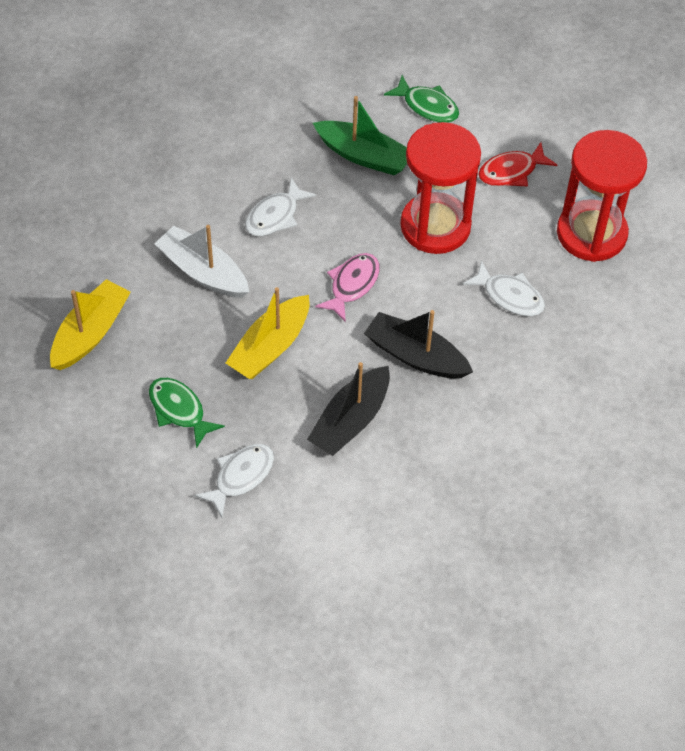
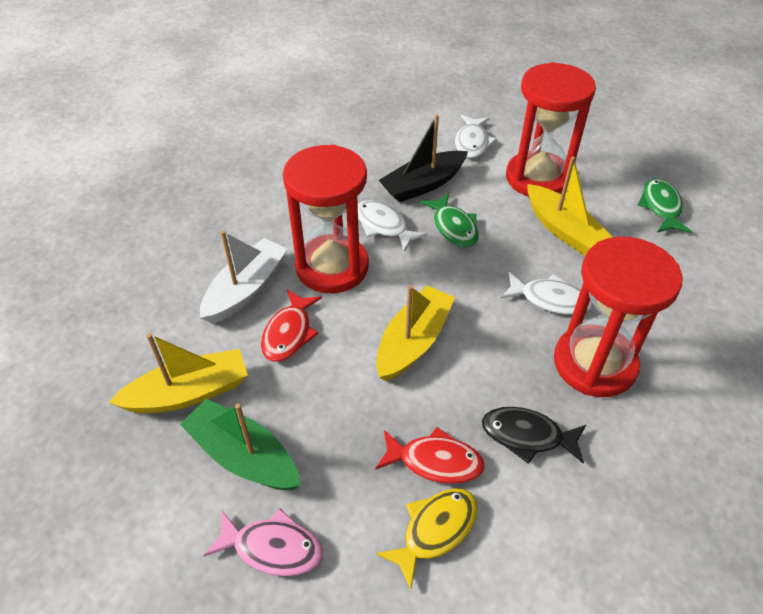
black boat: 2 -> 1
black fish: 0 -> 1
red fish: 1 -> 2
red hourglass: 2 -> 3
yellow boat: 2 -> 3
yellow fish: 0 -> 1

